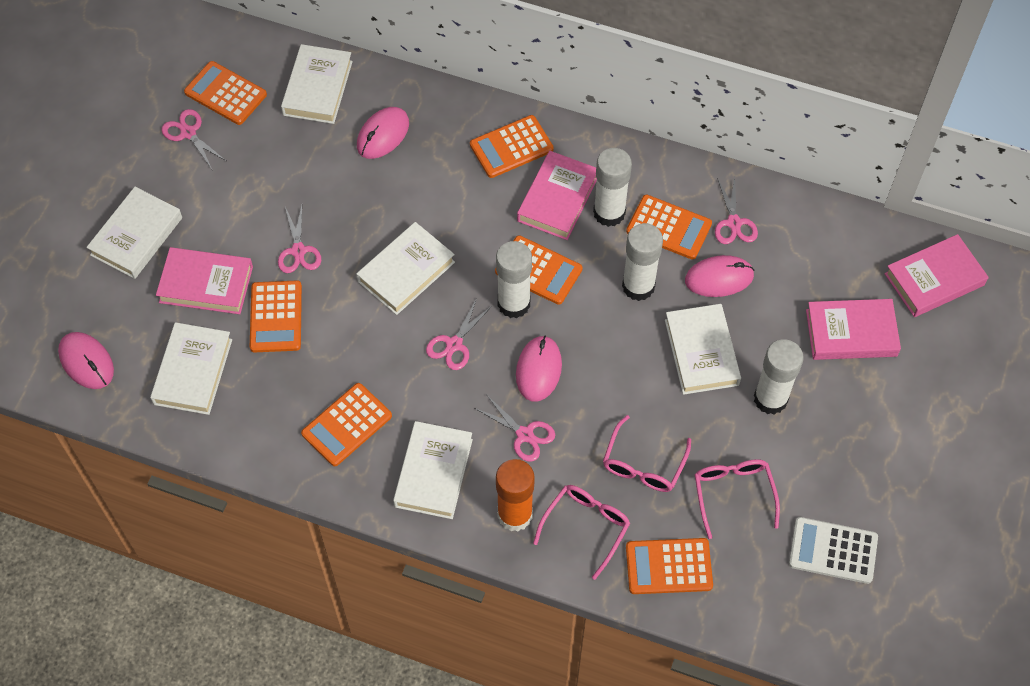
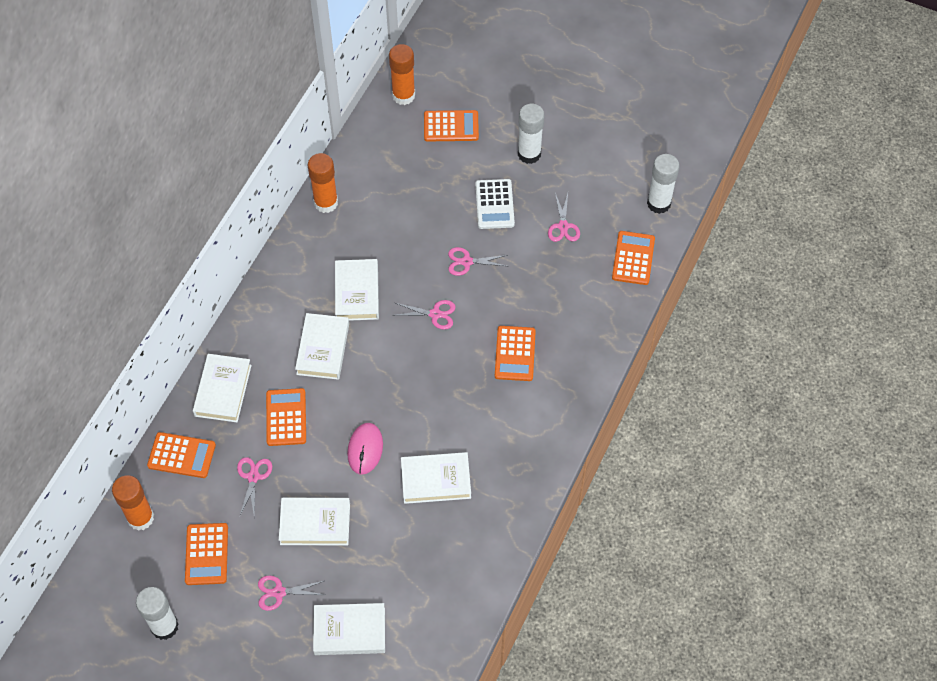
orange calculator: 7 -> 6
orange glue stick: 1 -> 3
pink book: 4 -> 0
pink glasses: 3 -> 0
pink mouse: 4 -> 1
white glue stick: 4 -> 3

